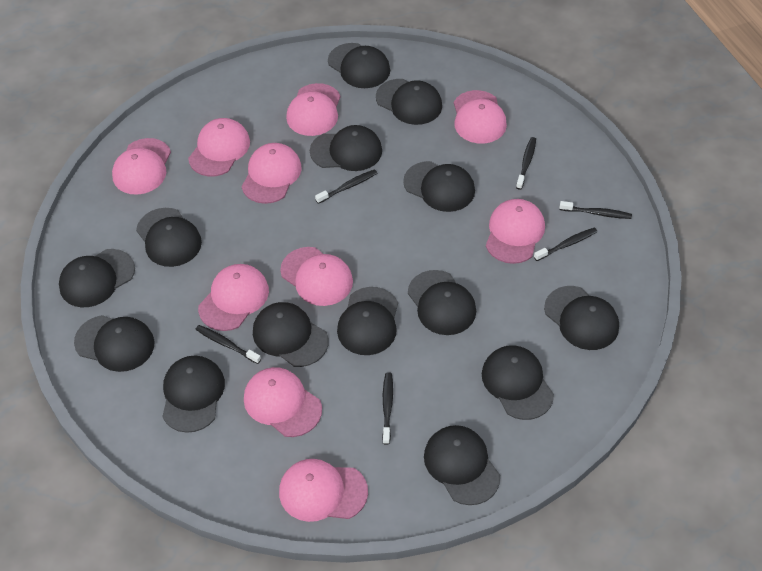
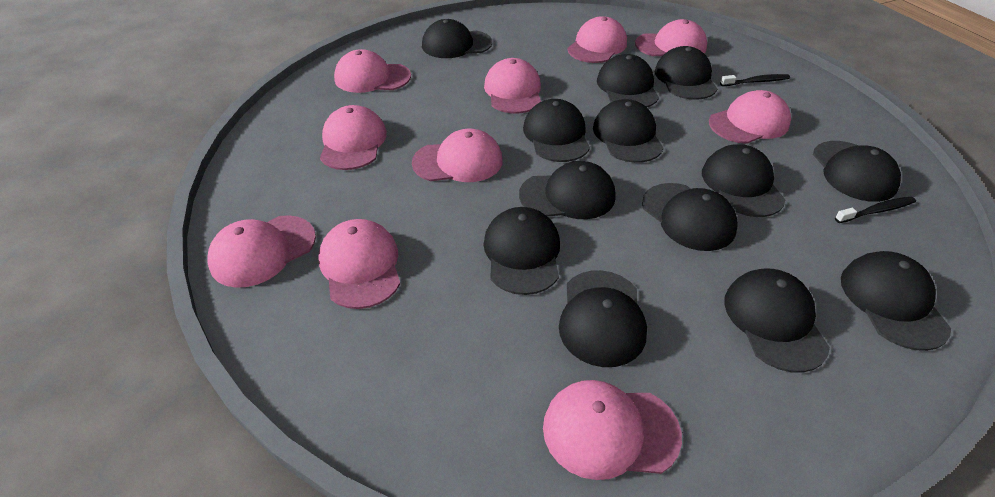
black cap: 14 -> 13
black toothbrush: 6 -> 2

